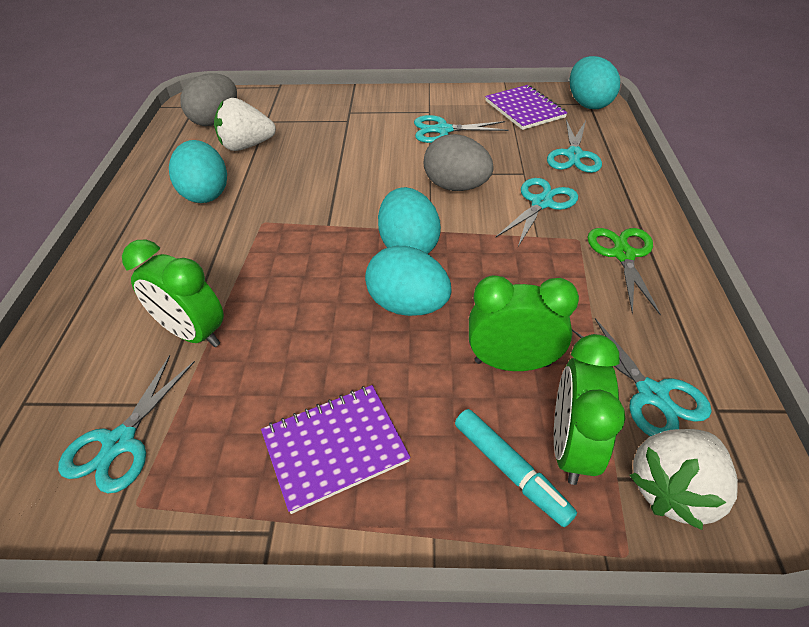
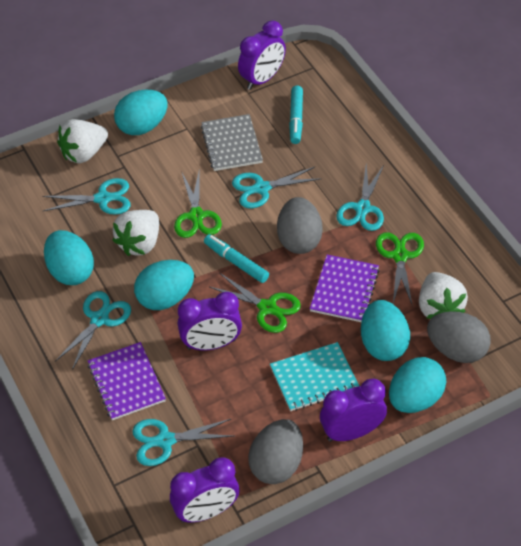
green clock: 3 -> 0
green scissors: 1 -> 3
grey egg: 2 -> 3
grey notebook: 0 -> 1
purple clock: 0 -> 4
turquoise egg: 4 -> 5
turquoise marker: 1 -> 2
turquoise notebook: 0 -> 1
white strawberry: 2 -> 3

